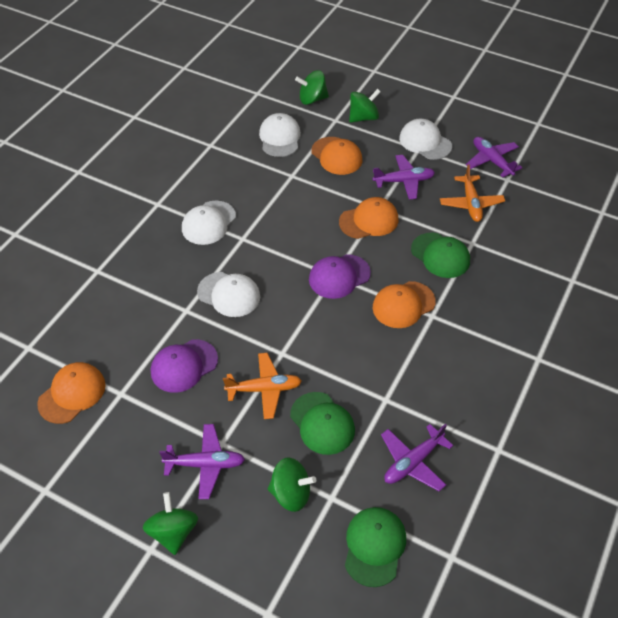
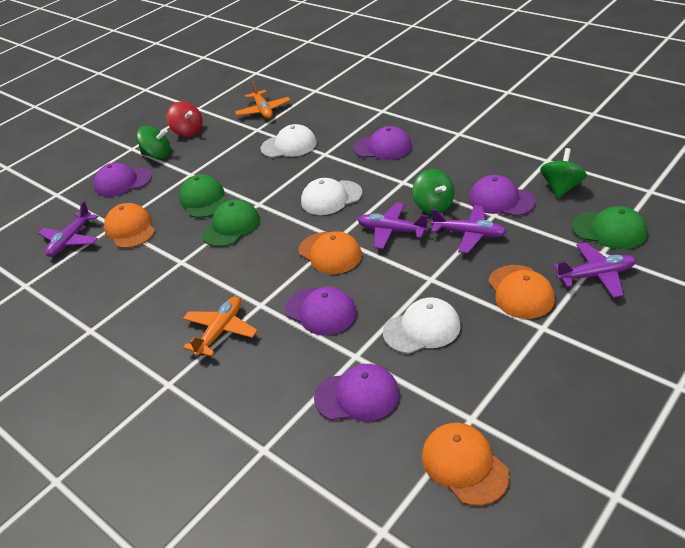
green spinning top: 4 -> 3
purple cap: 2 -> 5
red spinning top: 0 -> 1
white cap: 4 -> 3

